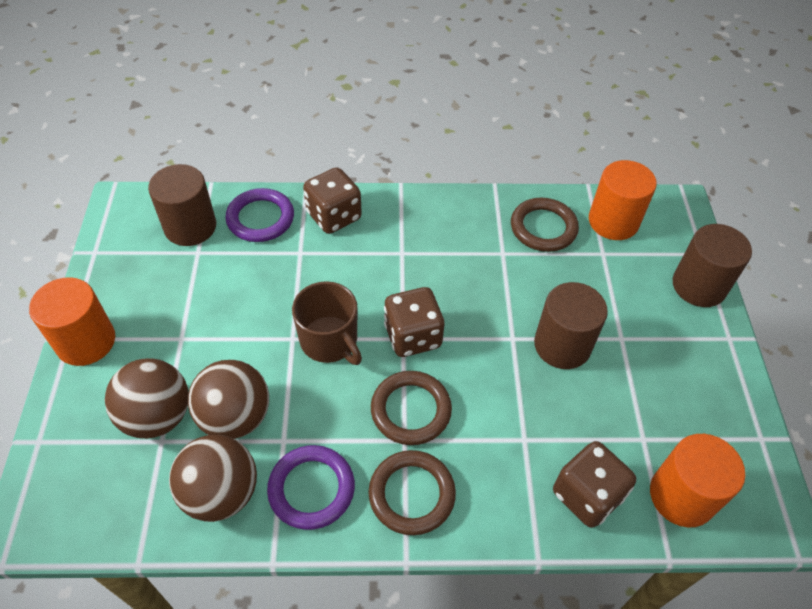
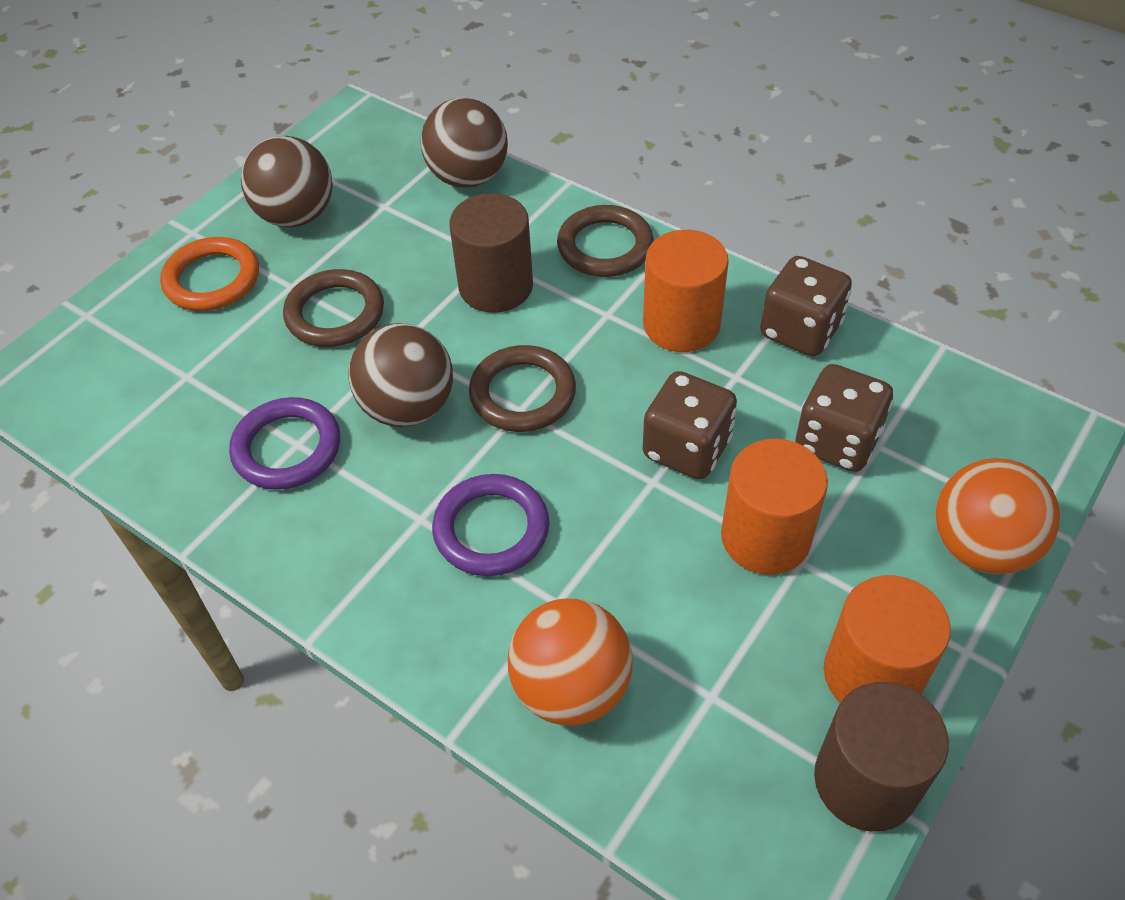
brown cylinder: 3 -> 2
brown mug: 1 -> 0
orange ball: 0 -> 2
orange ring: 0 -> 1

